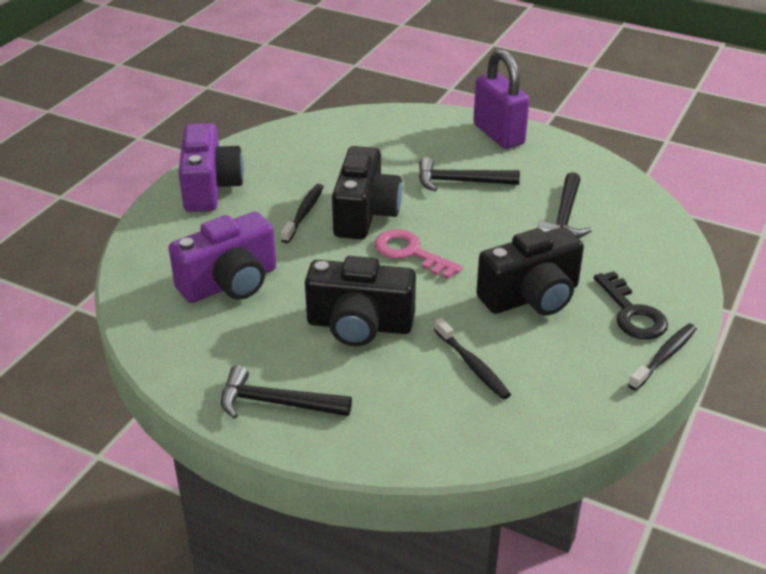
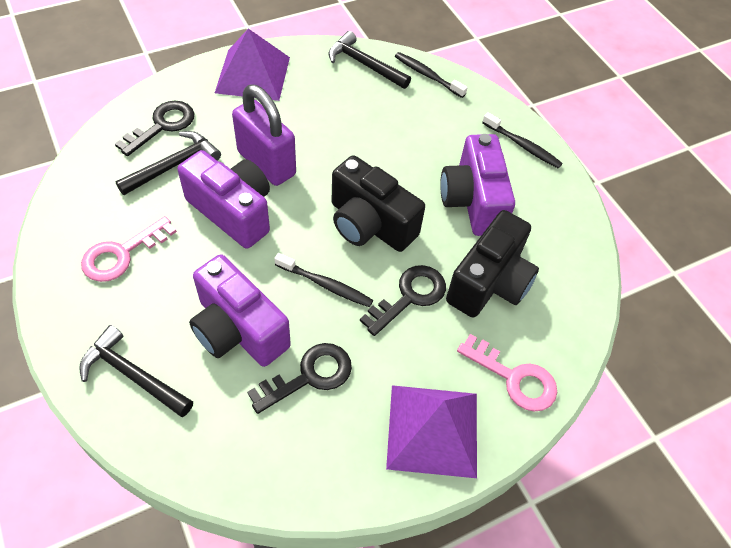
black camera: 3 -> 2
black key: 1 -> 3
pink key: 1 -> 2
purple camera: 2 -> 3
purple pyramid: 0 -> 2

